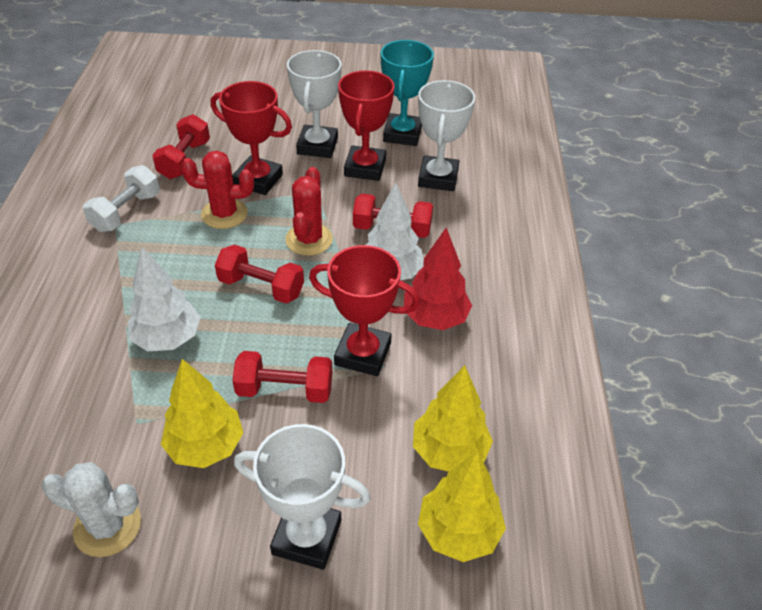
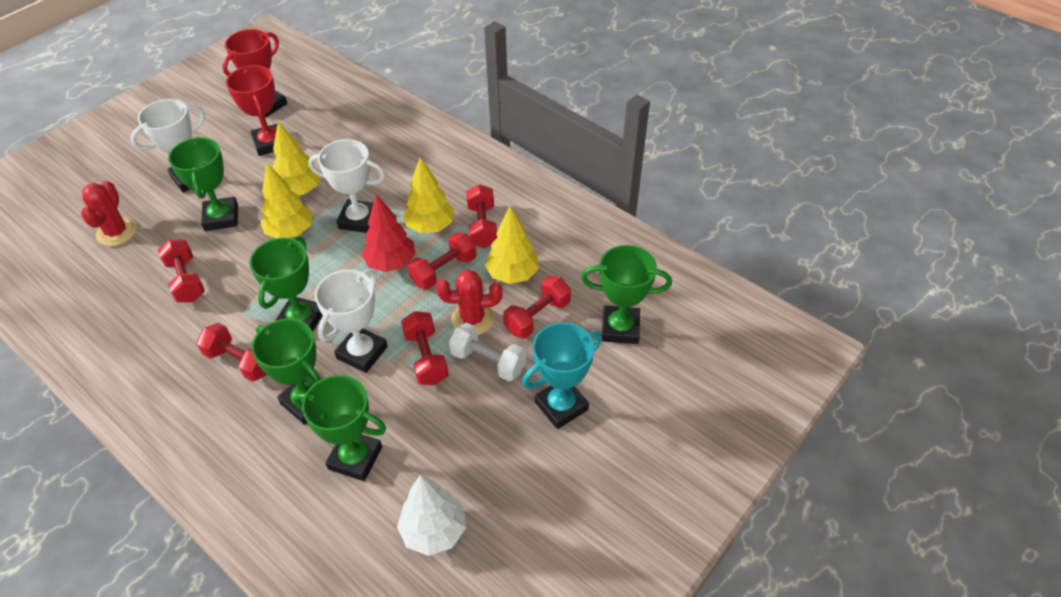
green trophy: 0 -> 5
red dumbbell: 4 -> 6
red trophy: 3 -> 2
white cactus: 1 -> 0
white tree: 2 -> 1
yellow tree: 3 -> 4

